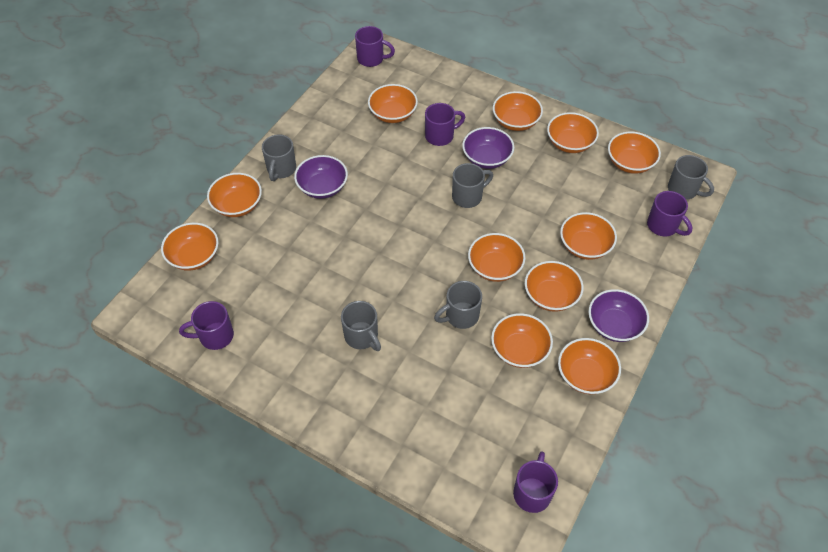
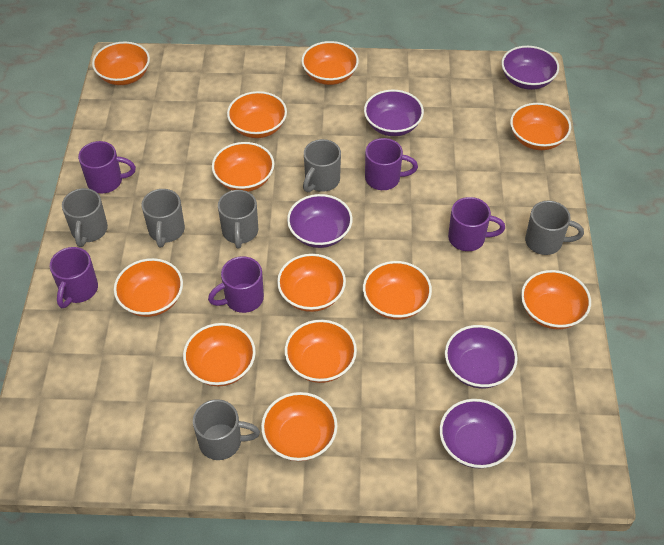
grey mug: 5 -> 6
orange bowl: 11 -> 12
purple bowl: 3 -> 5

